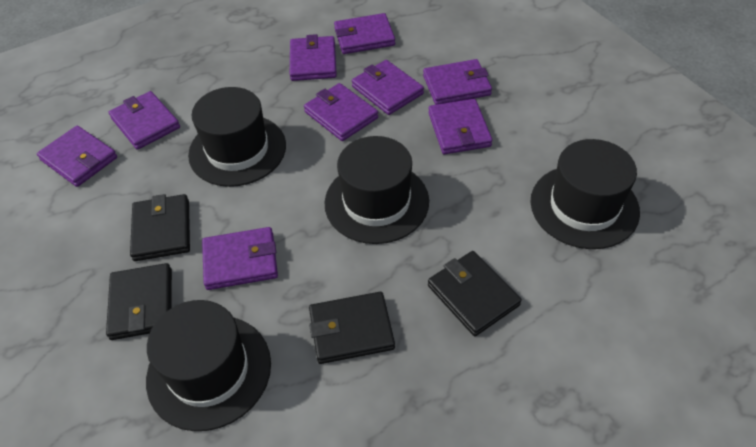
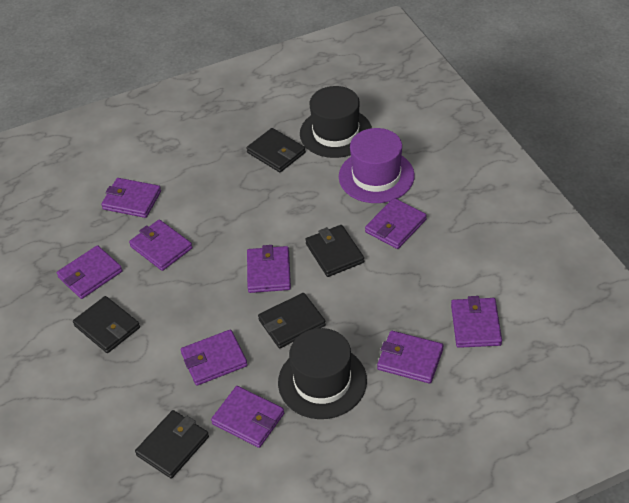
black hat: 4 -> 2
black wallet: 4 -> 5
purple hat: 0 -> 1

